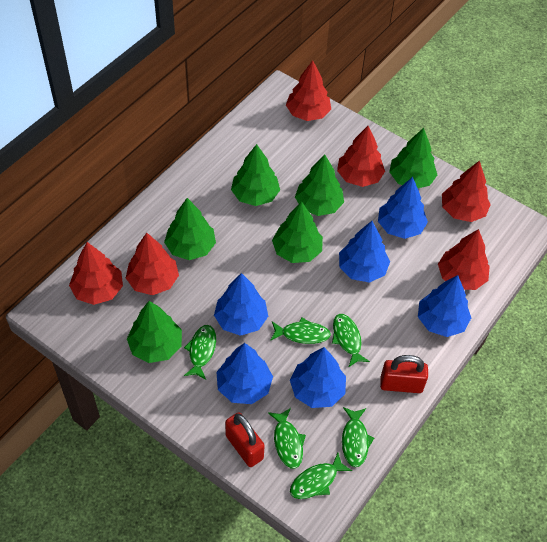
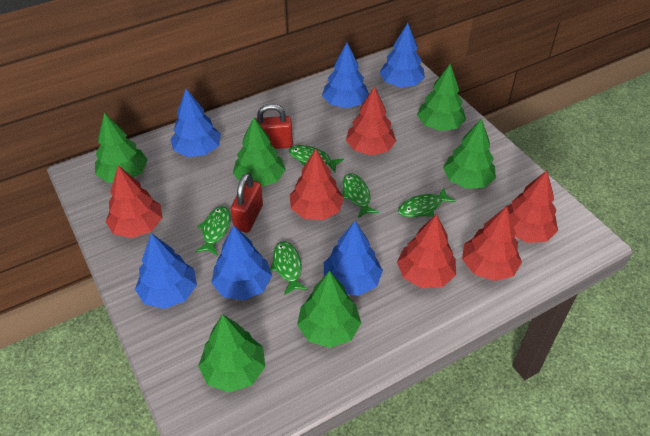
green fish: 6 -> 5

